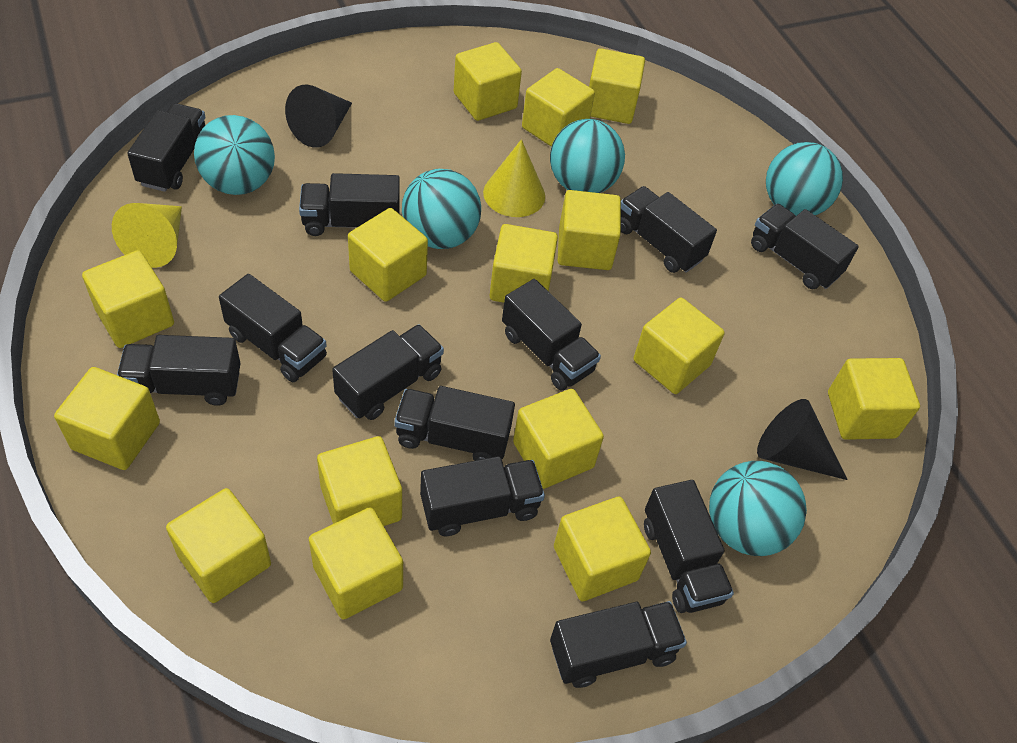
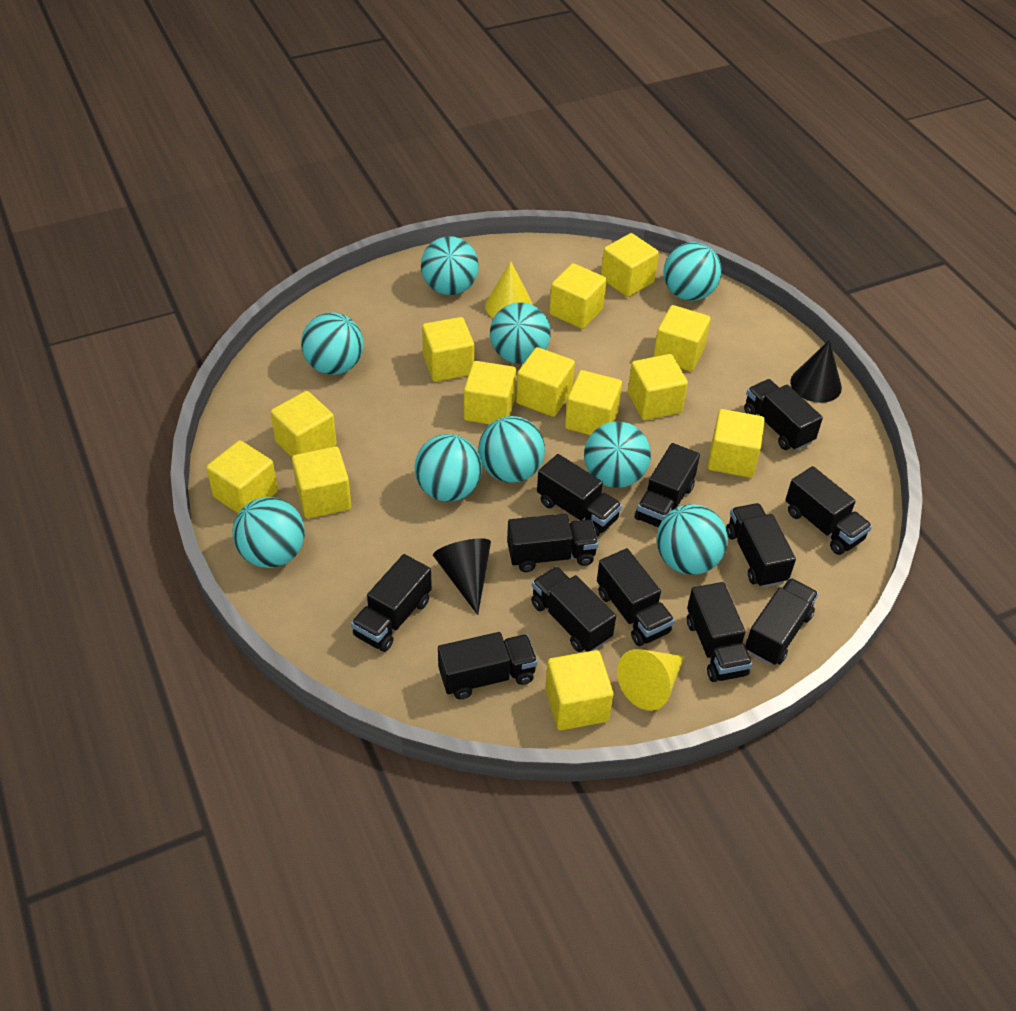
turquoise ball: 5 -> 9
yellow cube: 15 -> 13

